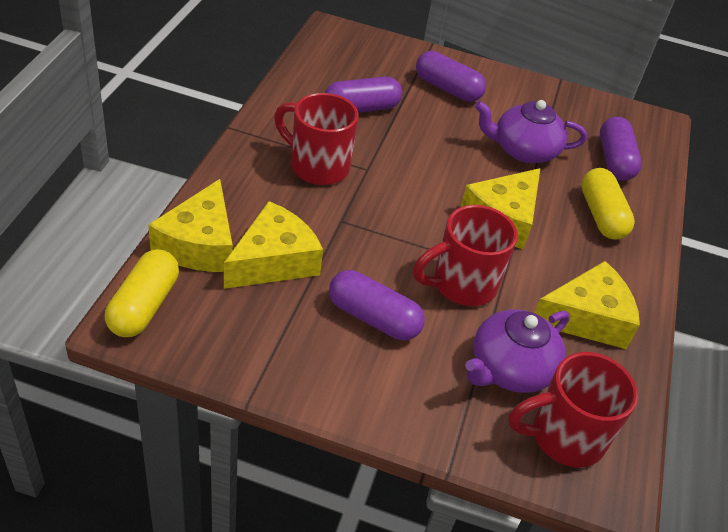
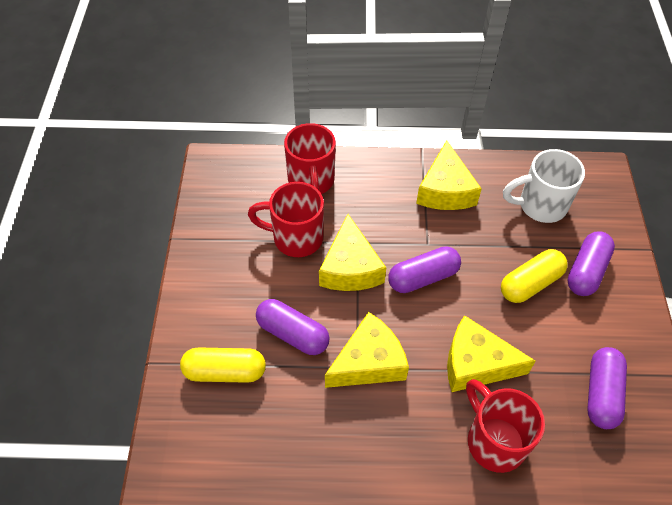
purple teapot: 2 -> 0
white mug: 0 -> 1

